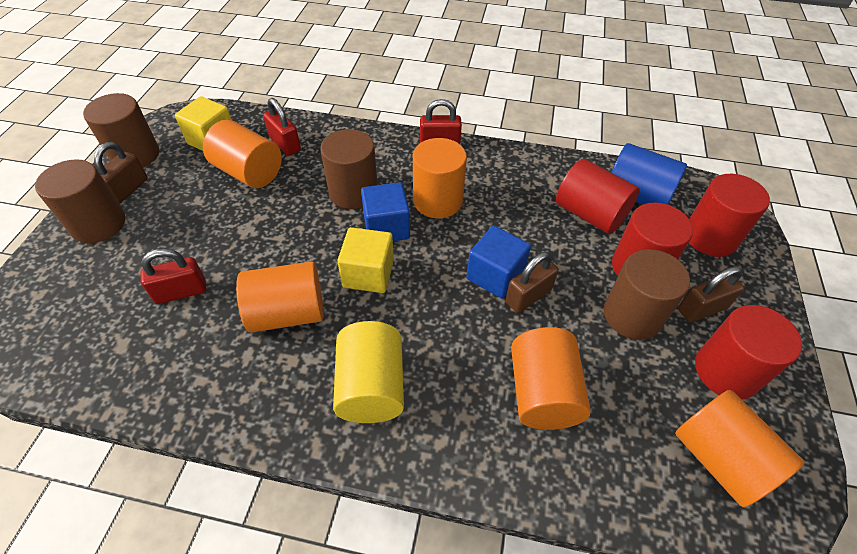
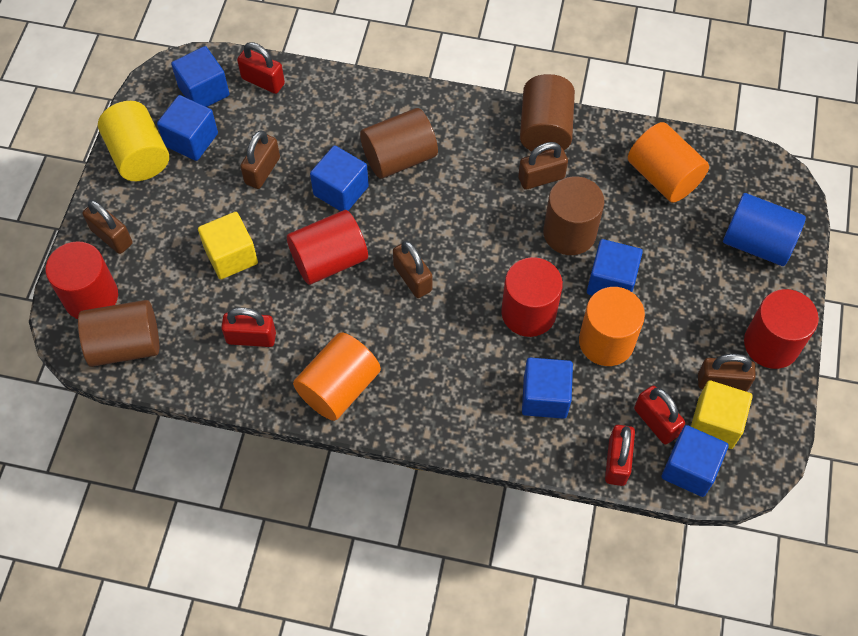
blue cube: 2 -> 6
brown padlock: 3 -> 5
orange cylinder: 5 -> 3
red padlock: 3 -> 4

